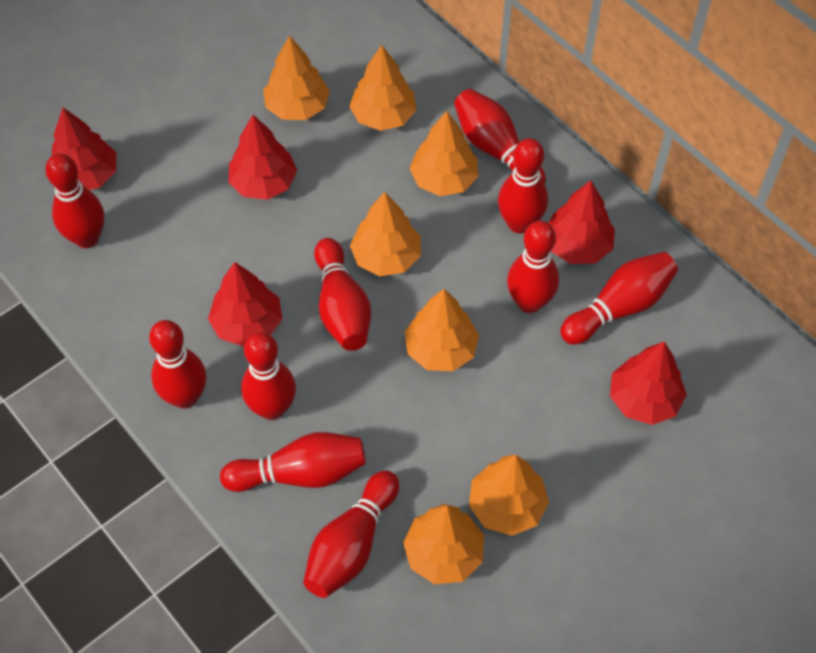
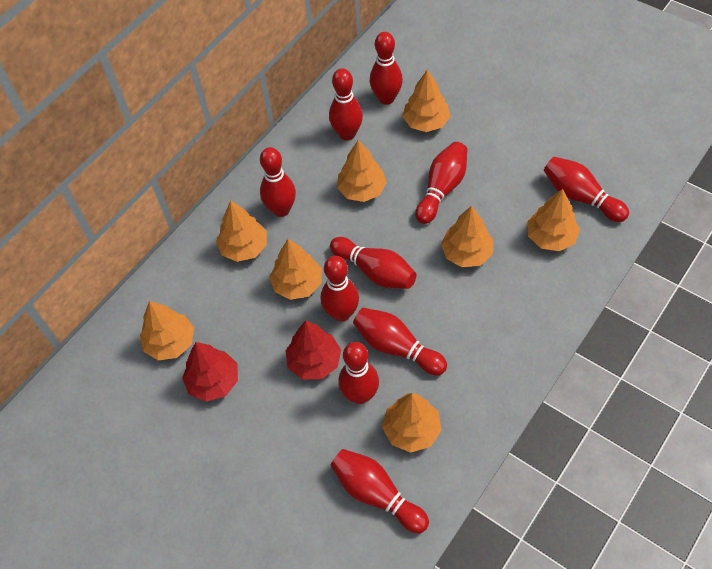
orange tree: 7 -> 8
red tree: 5 -> 2

